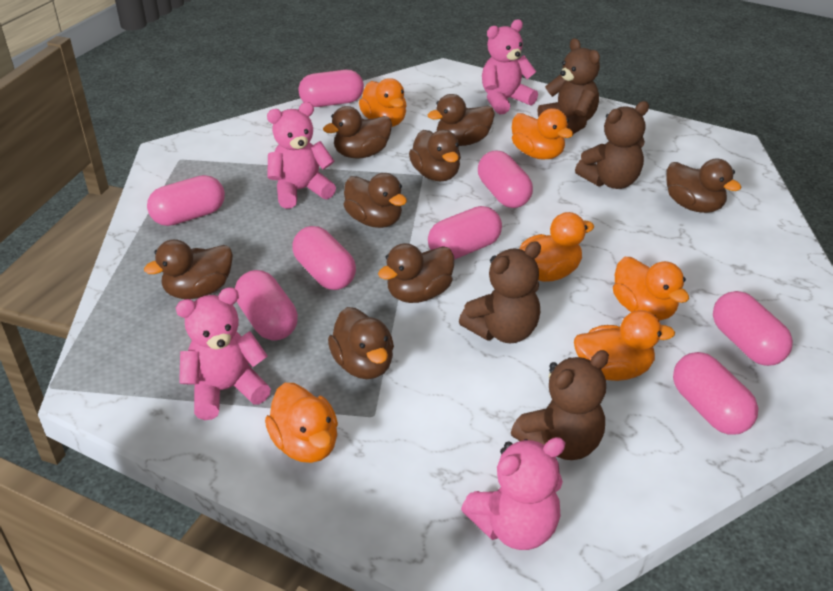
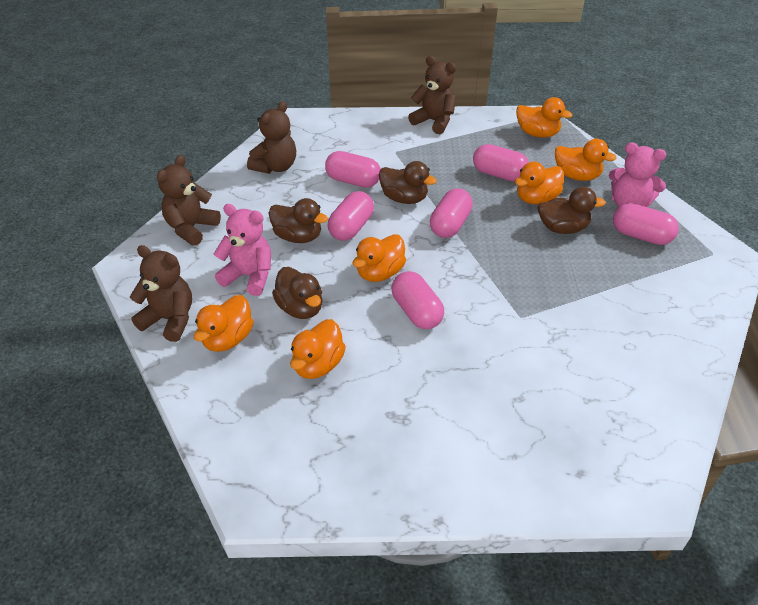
brown duck: 8 -> 4
pink capsule: 8 -> 6
pink teddy bear: 4 -> 2

